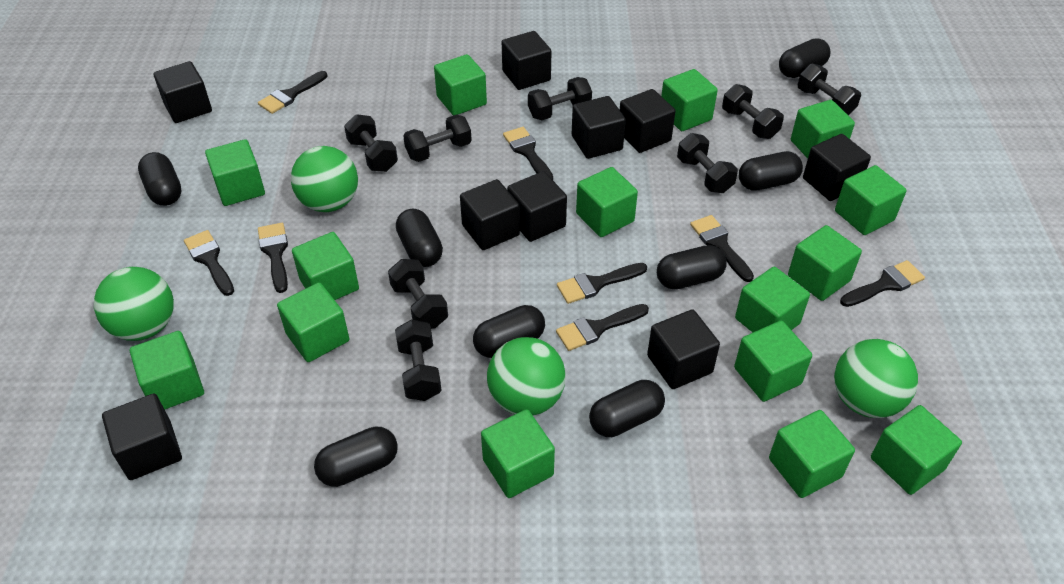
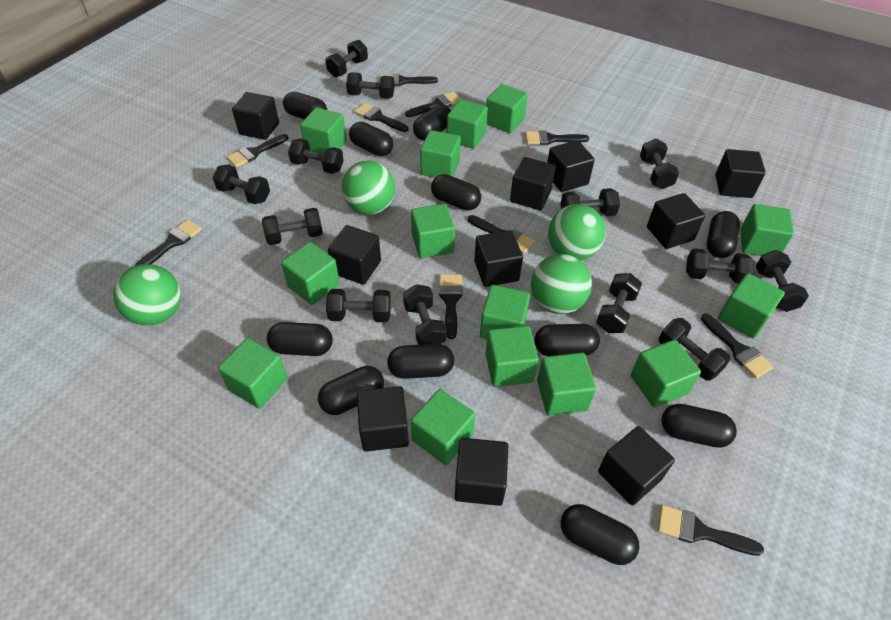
black brush: 8 -> 10
black capsule: 8 -> 11
black cube: 9 -> 10
black dumbbell: 8 -> 13
green cube: 15 -> 14

